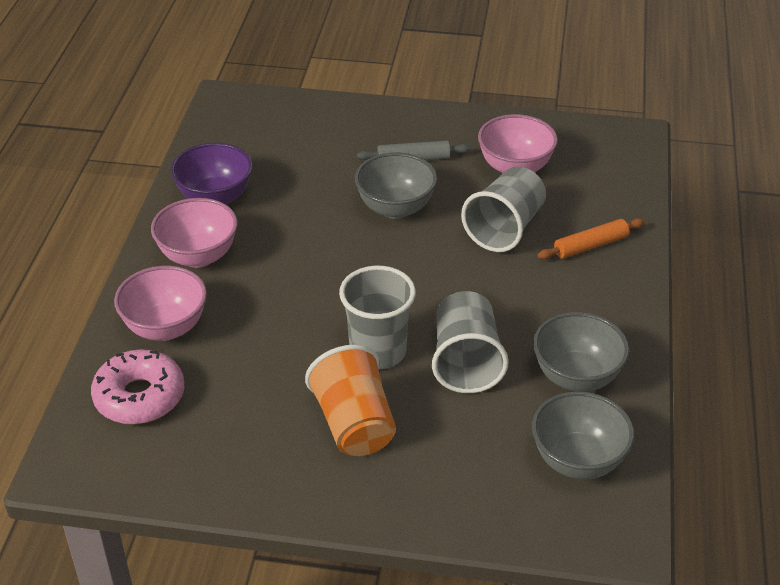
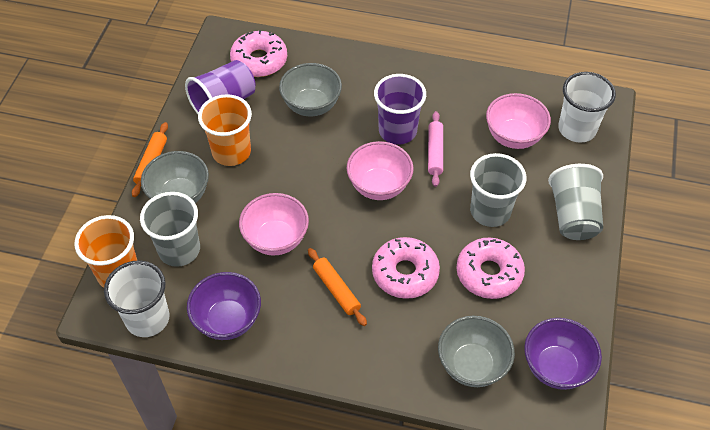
grey rolling pin: 1 -> 0
orange cup: 1 -> 2
orange rolling pin: 1 -> 2
pink donut: 1 -> 3
pink rolling pin: 0 -> 1
purple bowl: 1 -> 2
purple cup: 0 -> 2
white cup: 0 -> 2

